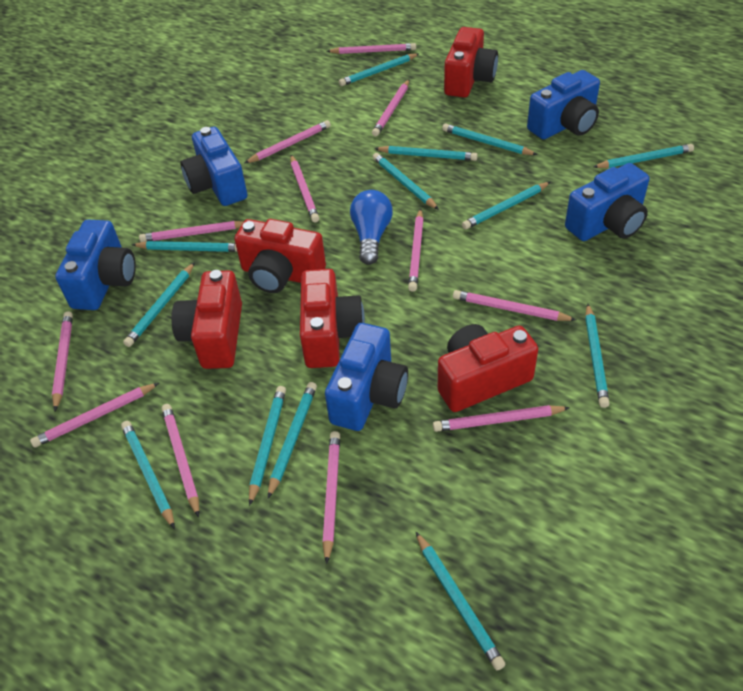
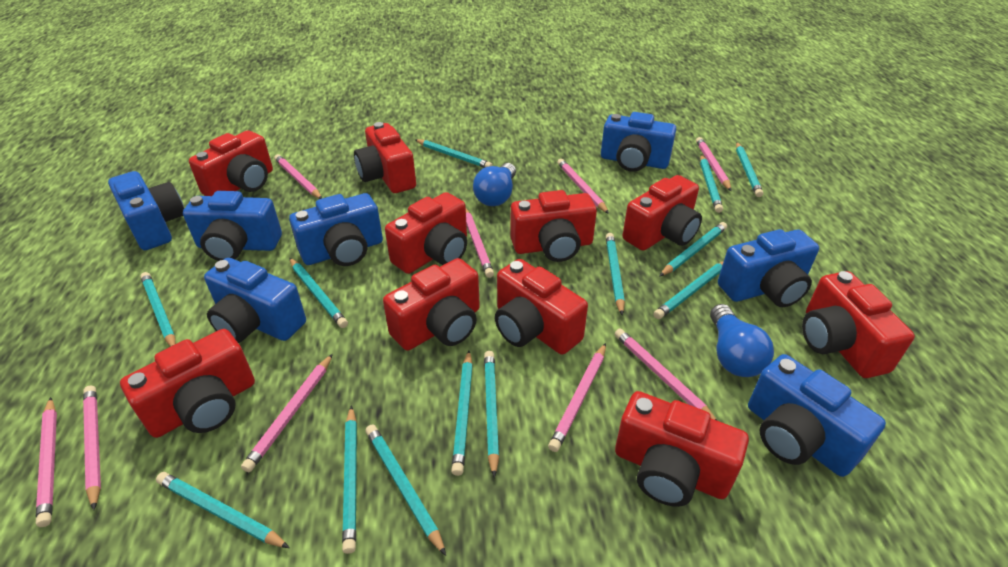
blue camera: 5 -> 7
blue light bulb: 1 -> 2
pink pencil: 12 -> 9
red camera: 5 -> 10

